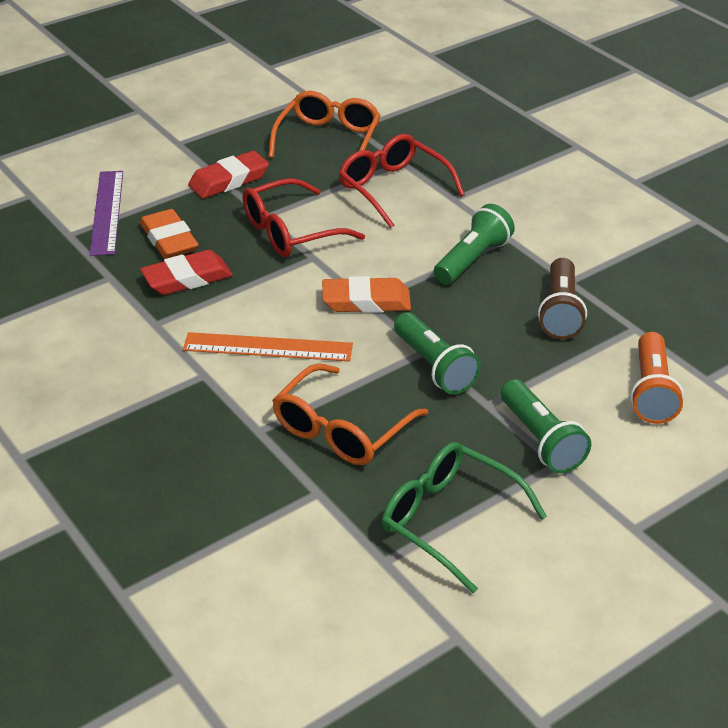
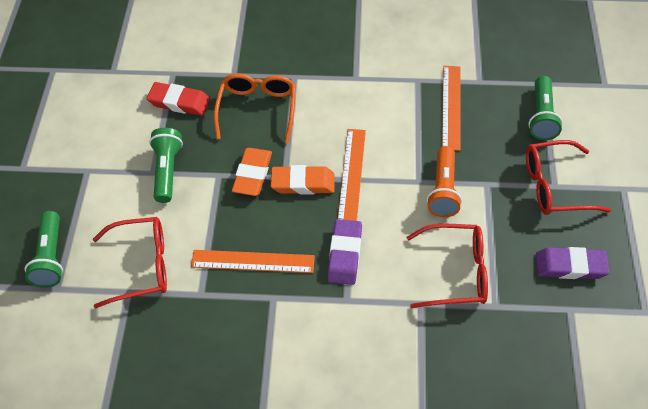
brown flashlight: 1 -> 0
green glasses: 1 -> 0
orange glasses: 2 -> 1
orange ruler: 1 -> 3
purple eraser: 0 -> 2
purple ruler: 1 -> 0
red eraser: 2 -> 1
red glasses: 2 -> 3

